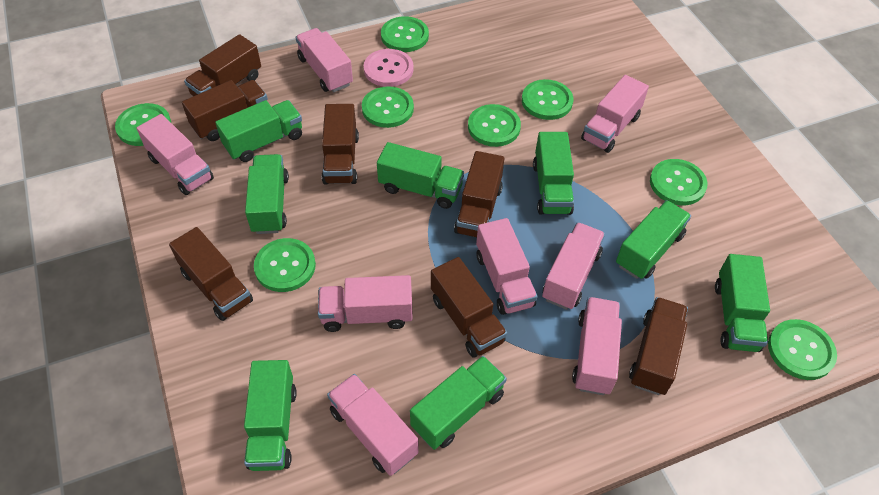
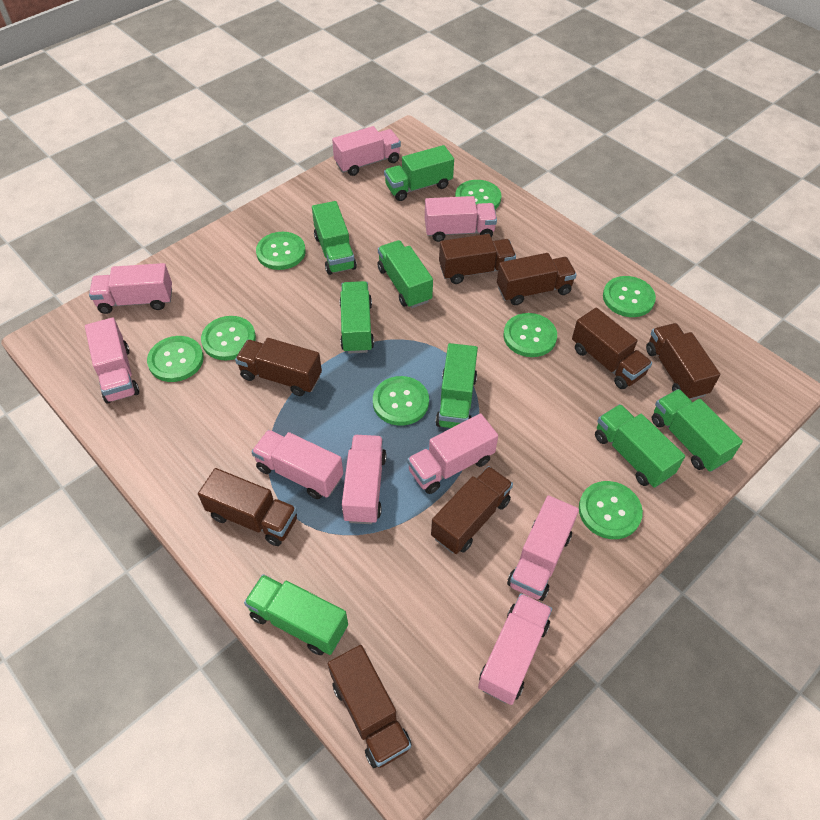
brown truck: 7 -> 8
pink button: 1 -> 0
pink truck: 8 -> 9

